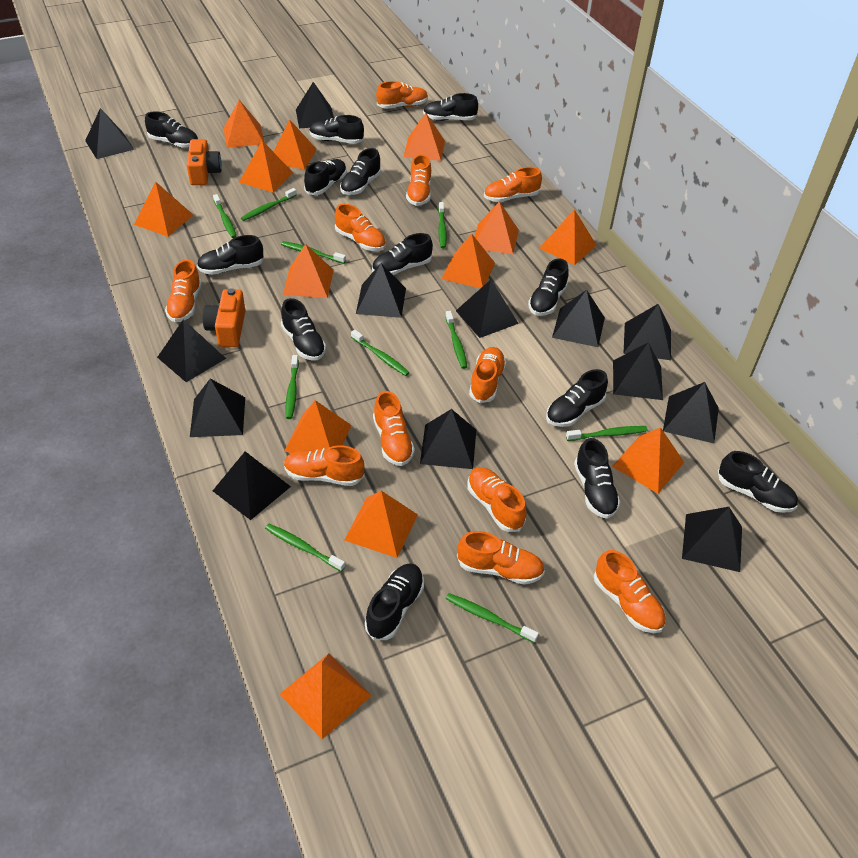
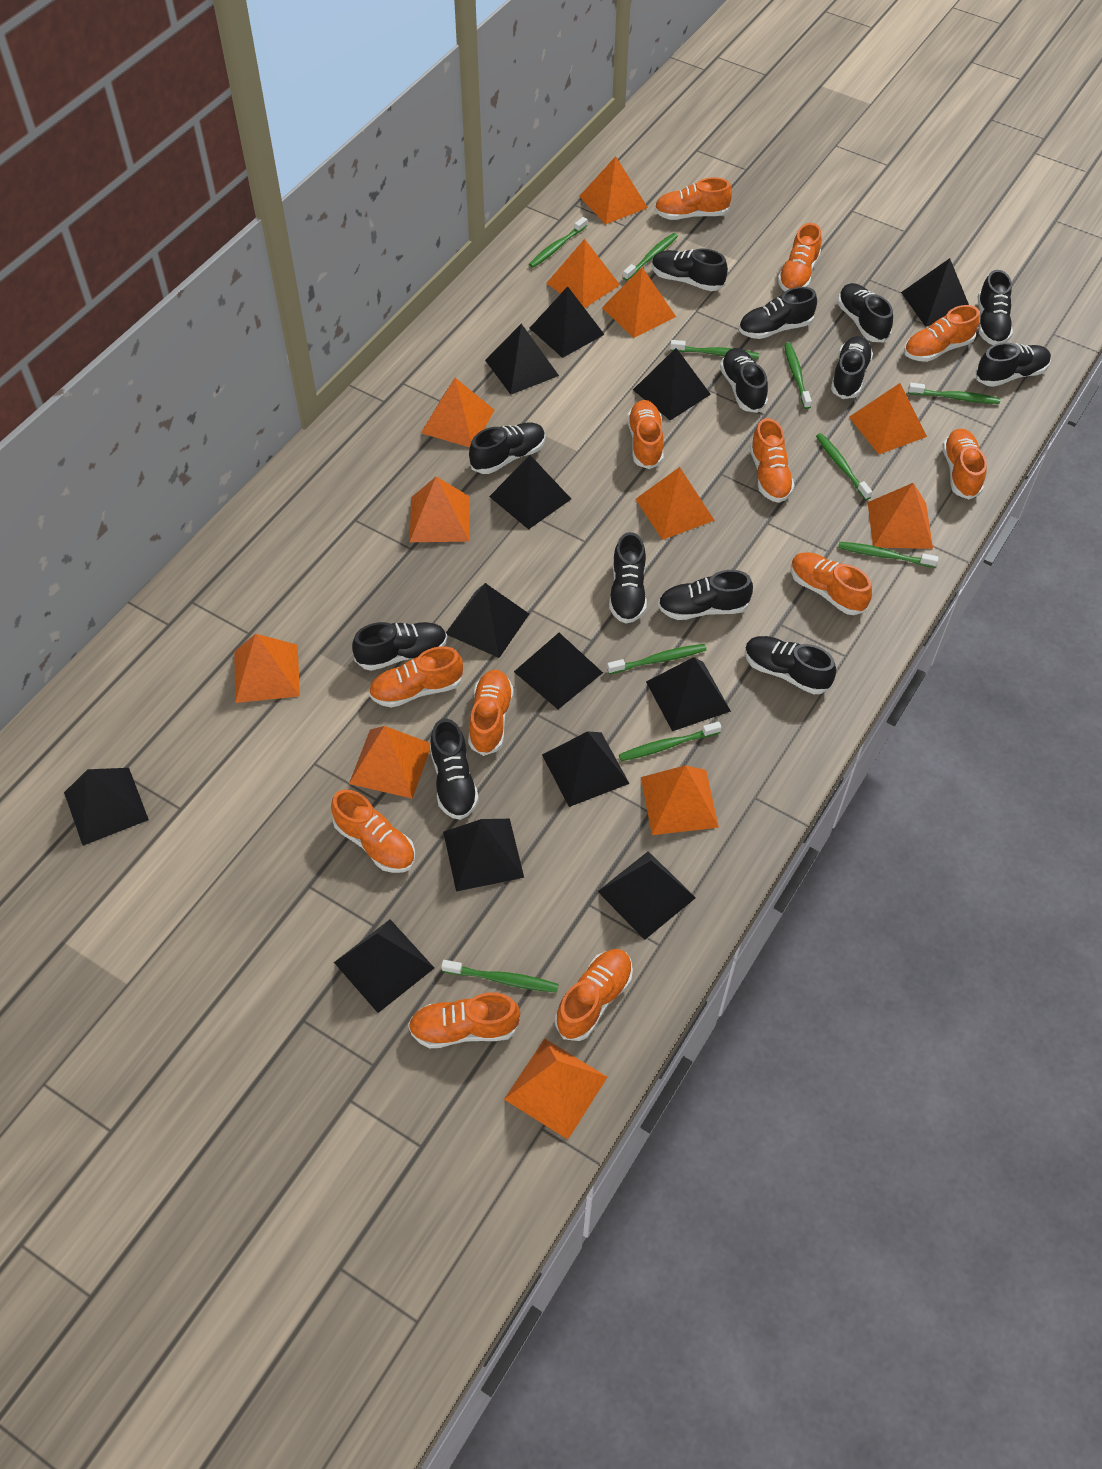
orange camera: 2 -> 0
orange pyramid: 13 -> 12
orange shoe: 11 -> 12

